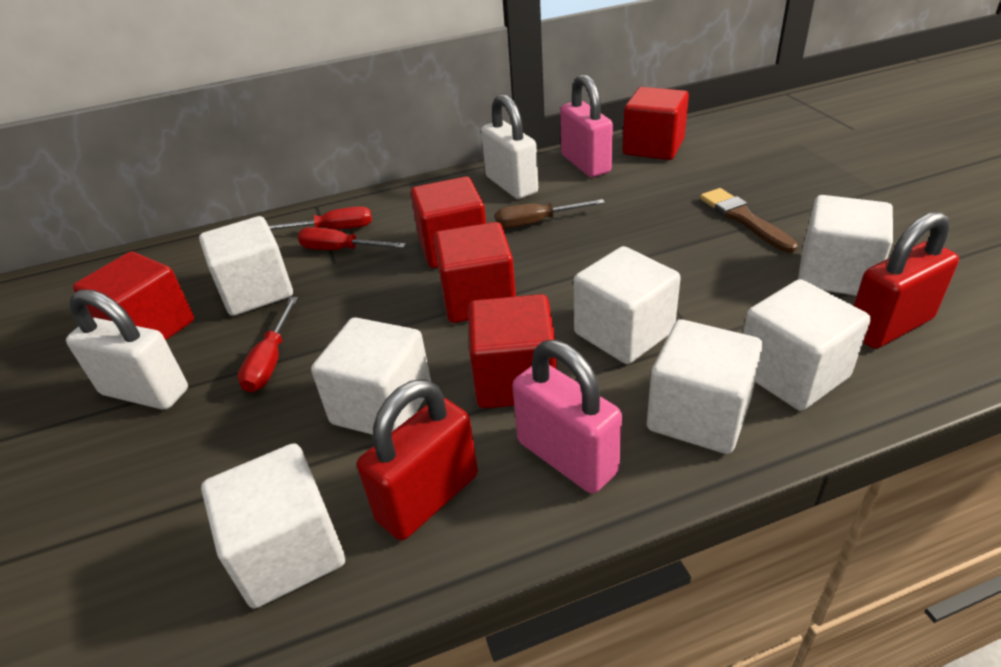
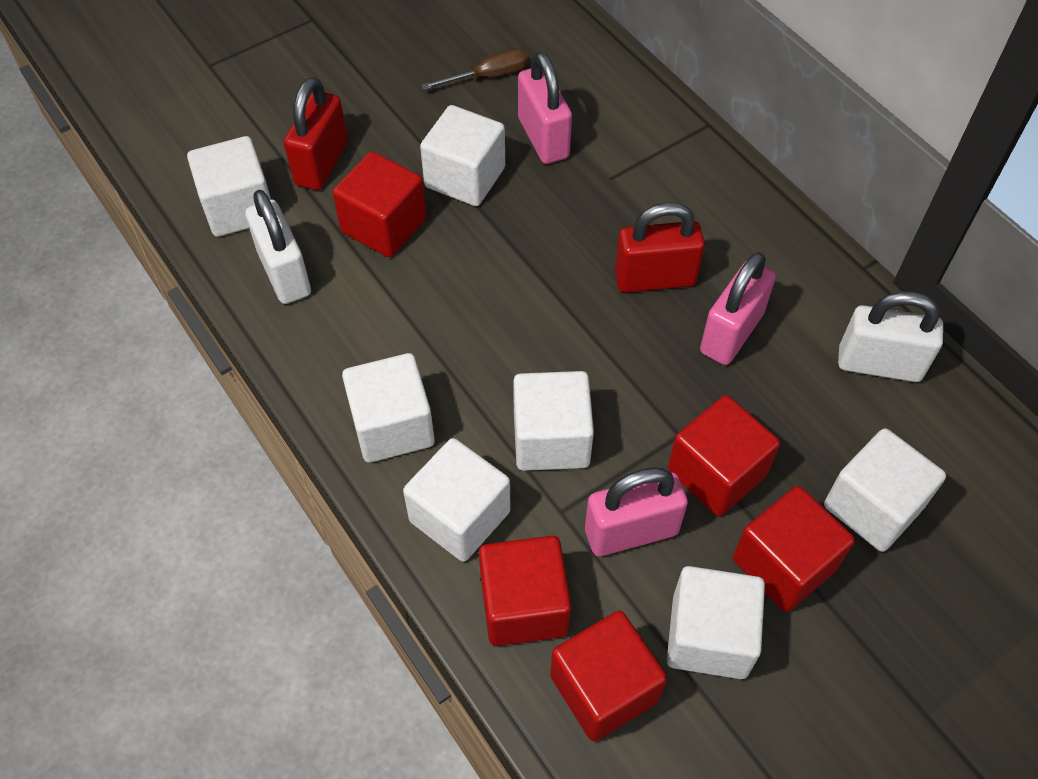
brown brush: 1 -> 0
pink padlock: 2 -> 3
red screwdriver: 3 -> 0

